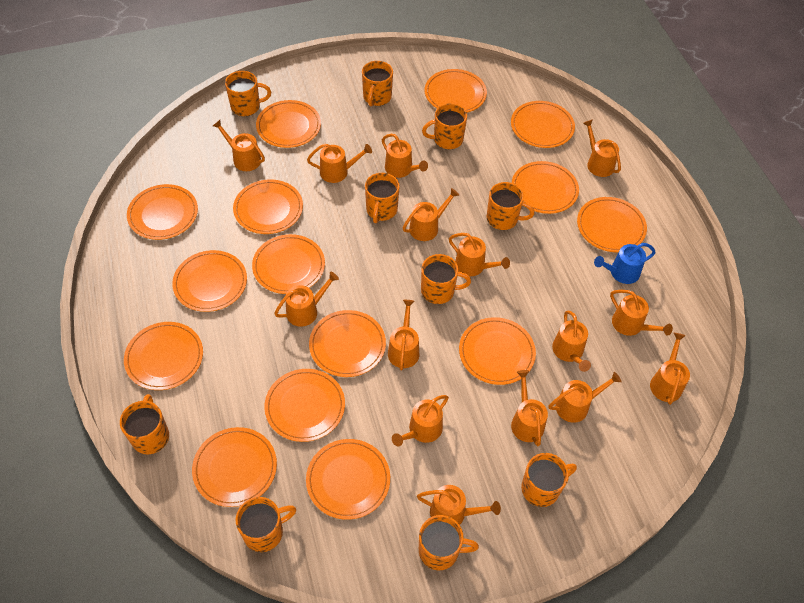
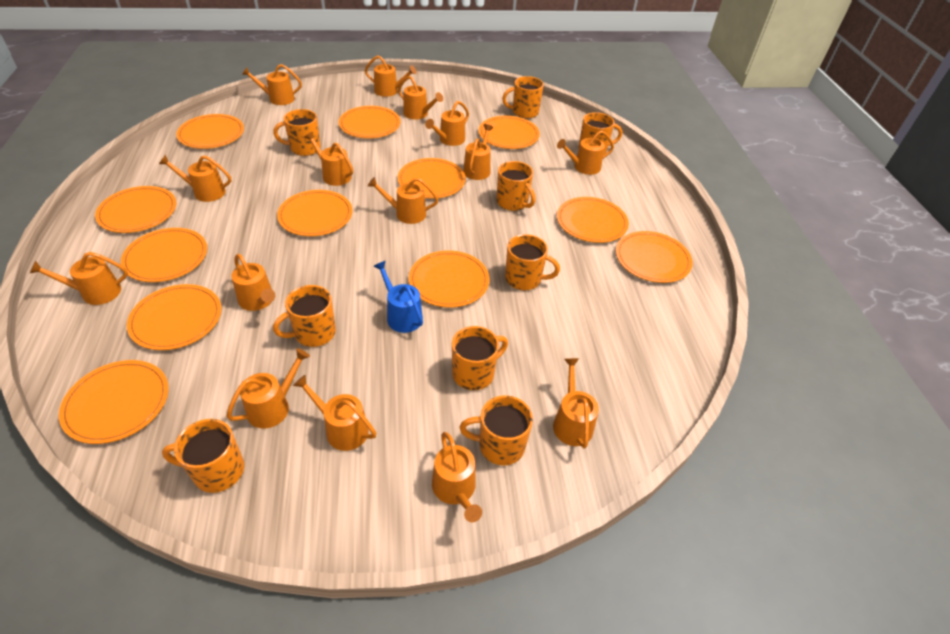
orange mug: 10 -> 9
orange plate: 15 -> 12

